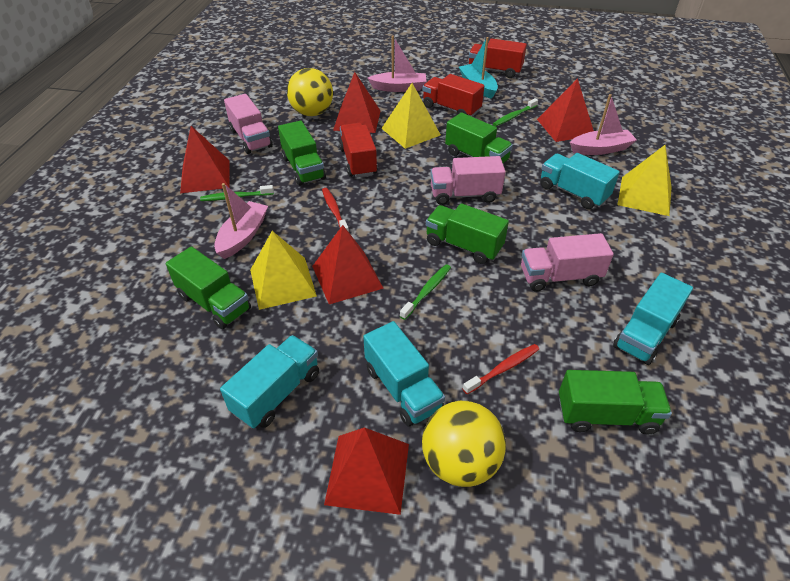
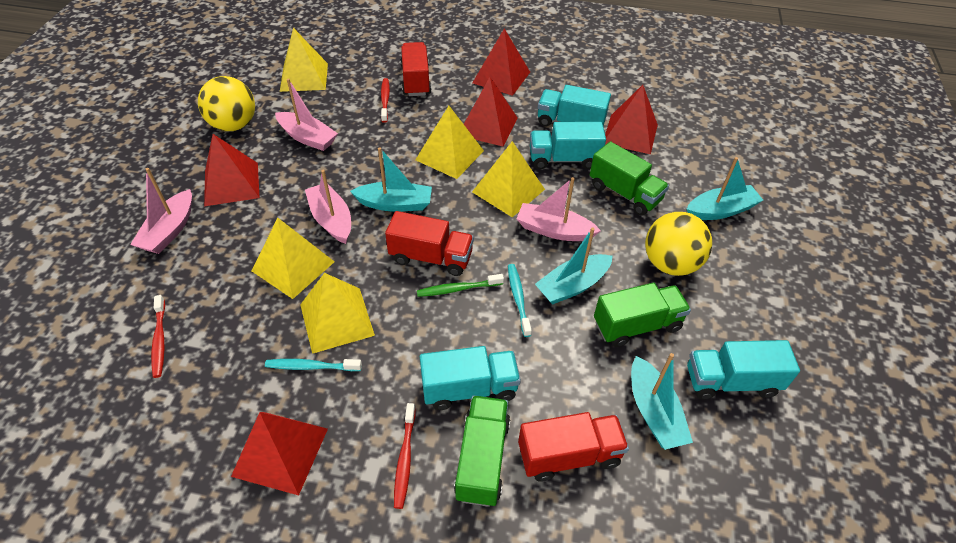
green toothbrush: 3 -> 1
green truck: 5 -> 3
pink boat: 3 -> 4
pink truck: 3 -> 0
red toothbrush: 2 -> 3
turquoise boat: 1 -> 4
turquoise toothbrush: 0 -> 2
yellow pyramid: 3 -> 5

